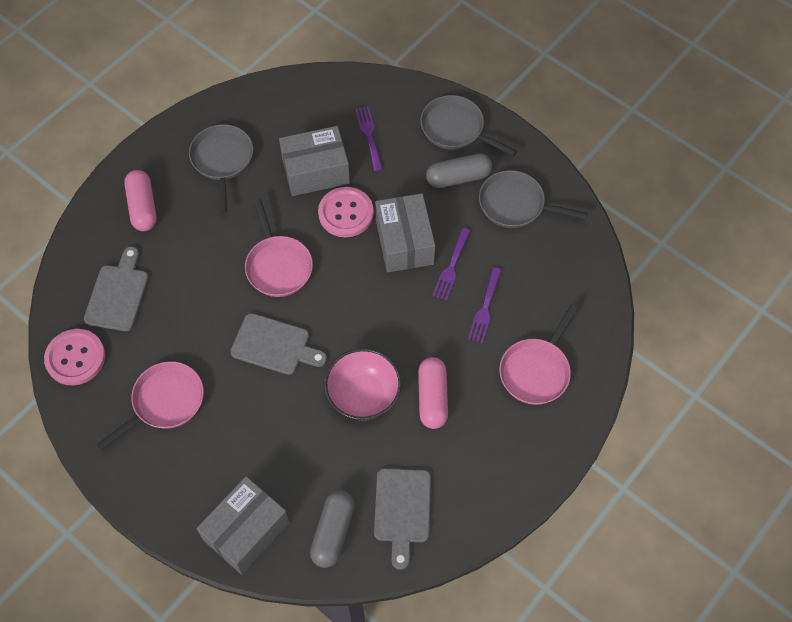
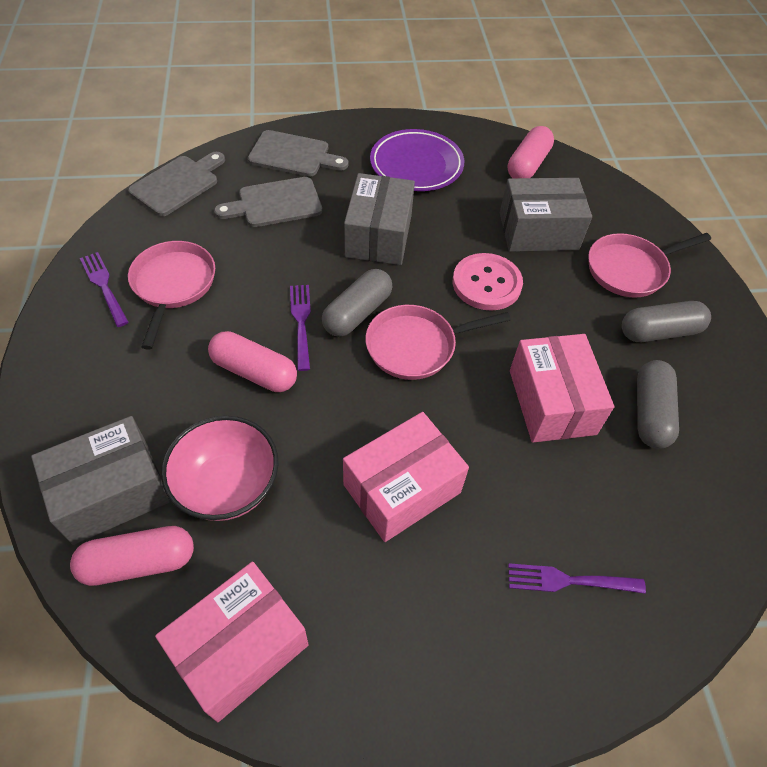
grey capsule: 2 -> 3
grey pan: 3 -> 0
pink box: 0 -> 3
pink button: 2 -> 1
pink capsule: 2 -> 3
purple plate: 0 -> 1

